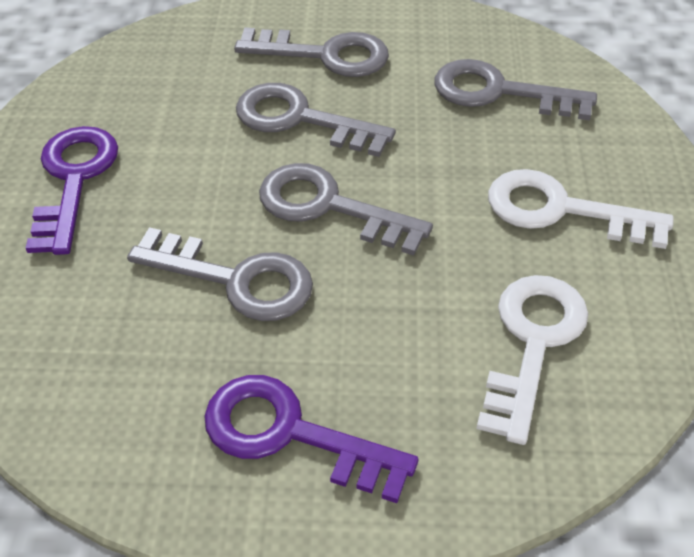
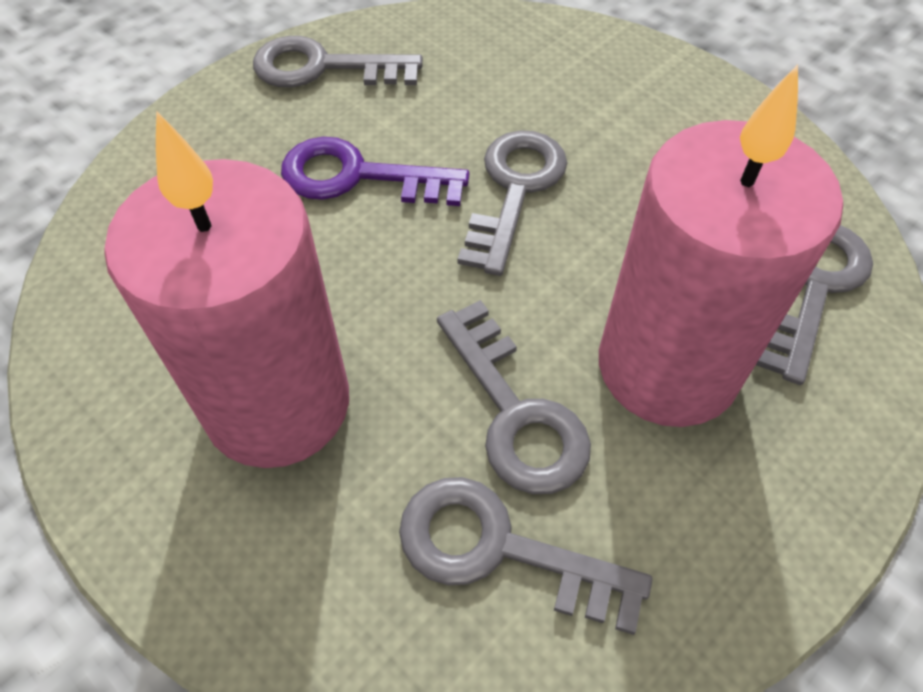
pink candle: 0 -> 2
purple key: 2 -> 1
white key: 2 -> 0

